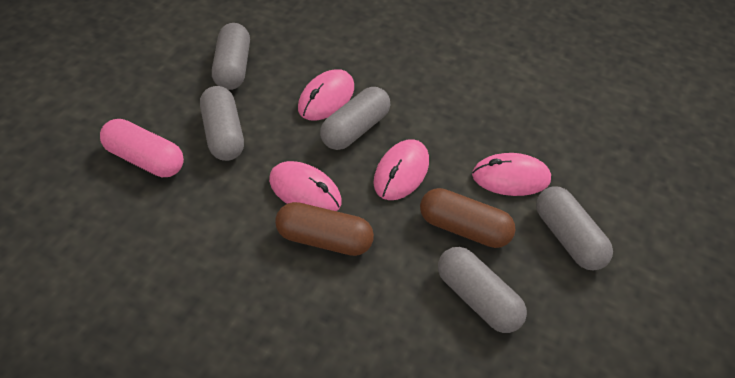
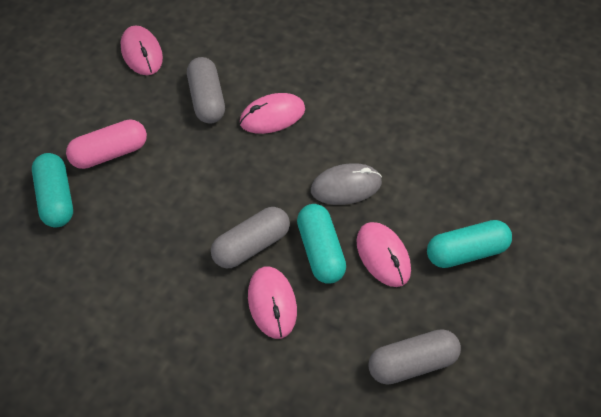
brown capsule: 2 -> 0
grey capsule: 5 -> 3
grey mouse: 0 -> 1
turquoise capsule: 0 -> 3

